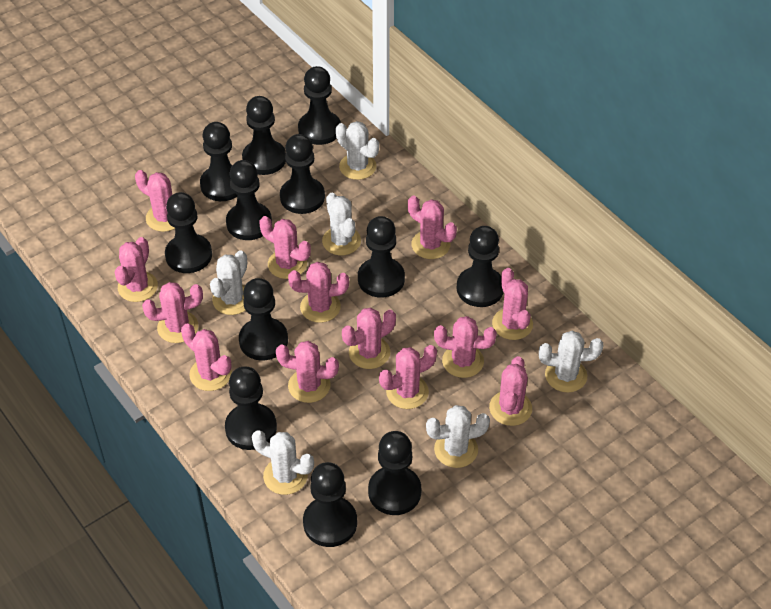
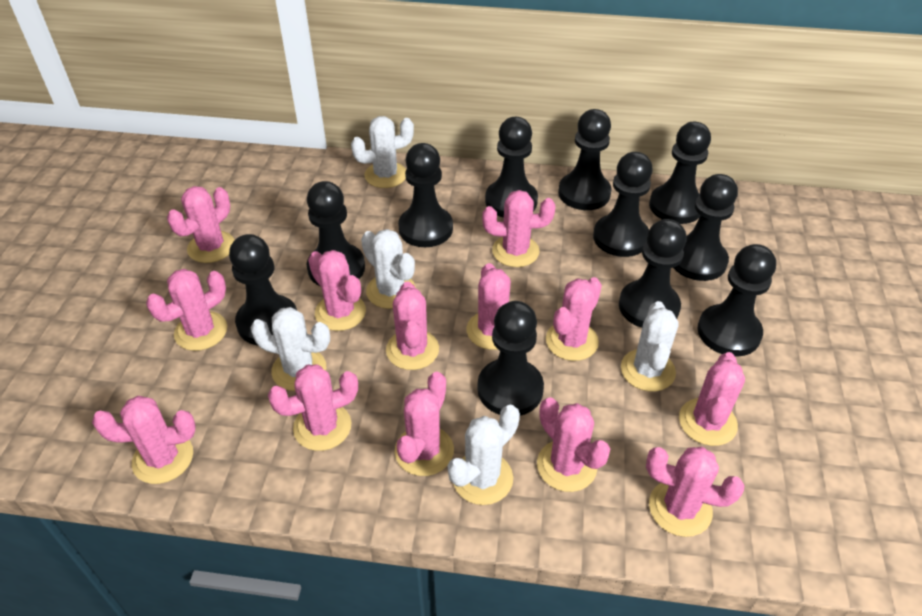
black pawn: 12 -> 11
white cactus: 6 -> 5

